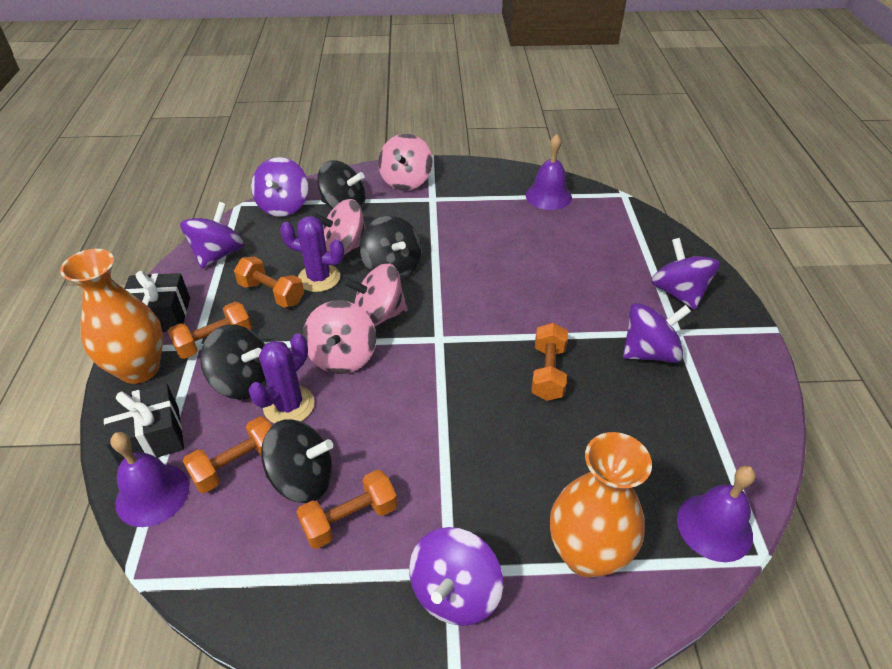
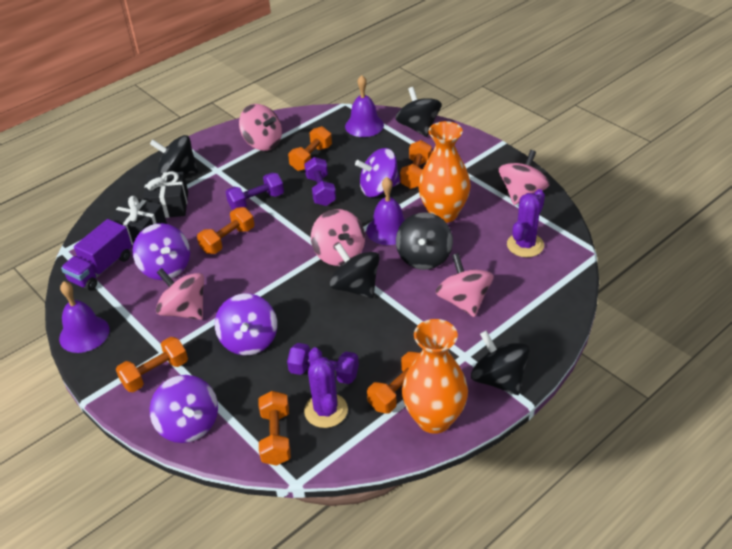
black spinning top: 4 -> 5
orange dumbbell: 5 -> 6
pink spinning top: 4 -> 5
purple dumbbell: 0 -> 3
purple spinning top: 5 -> 4
purple truck: 0 -> 1

